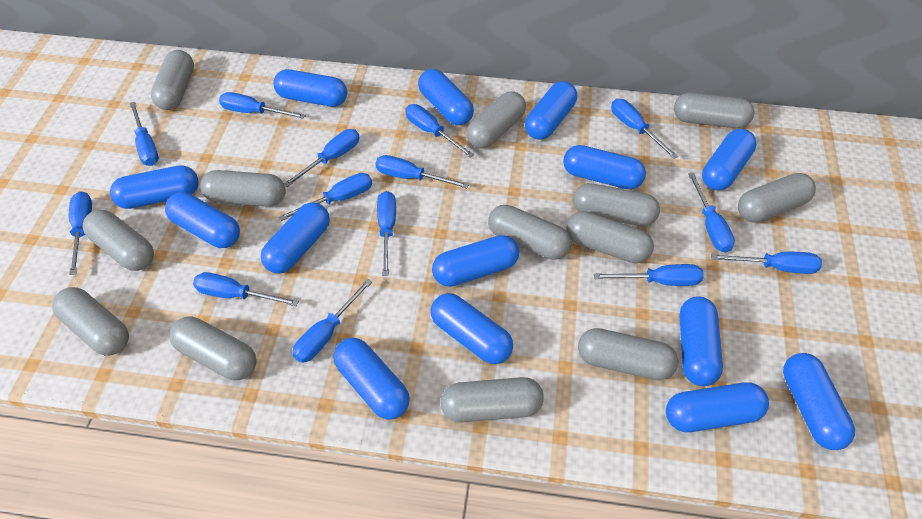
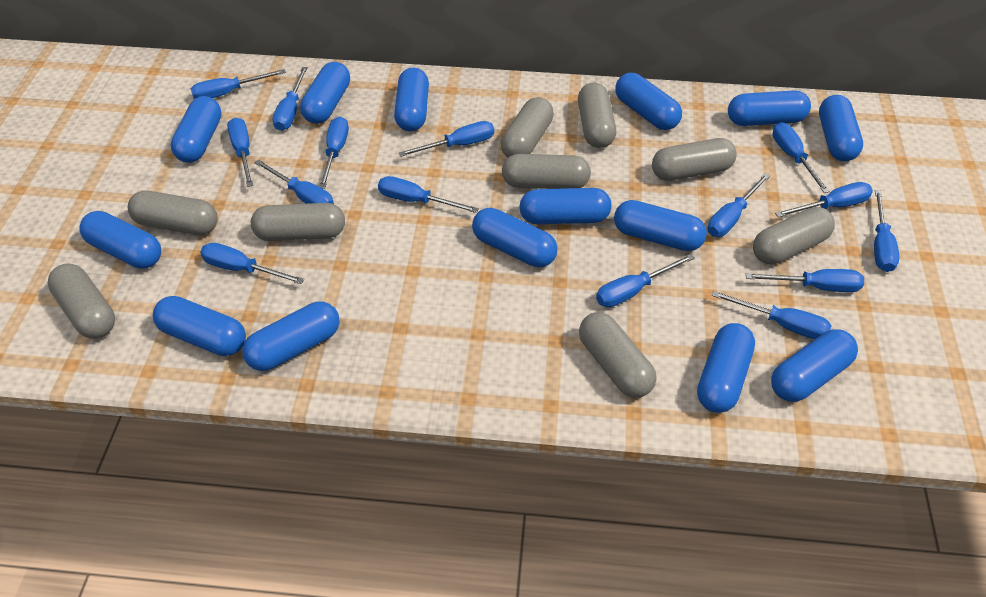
blue screwdriver: 14 -> 15
grey capsule: 13 -> 9

